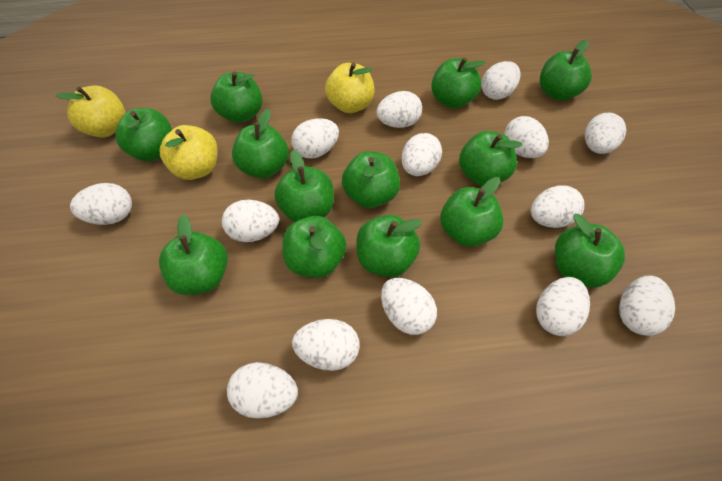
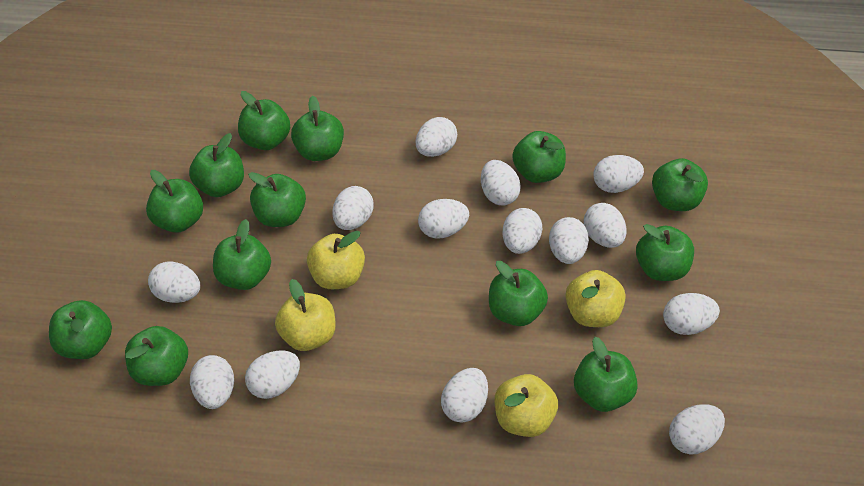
yellow apple: 3 -> 4

